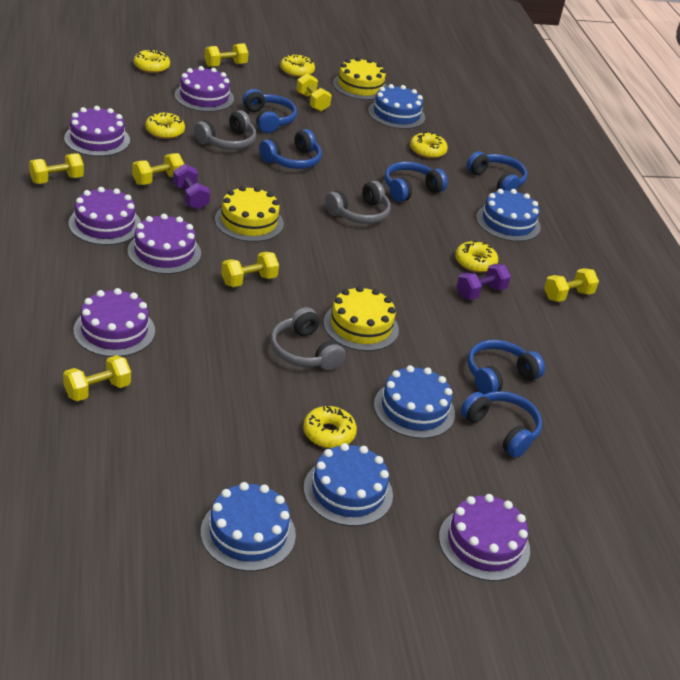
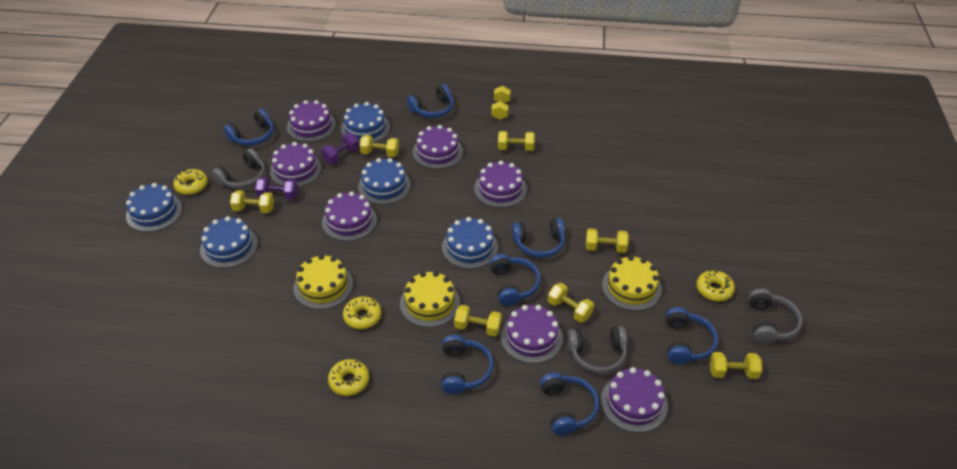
blue headphones: 6 -> 7
purple cake: 6 -> 7
yellow donut: 6 -> 4
yellow dumbbell: 7 -> 8

